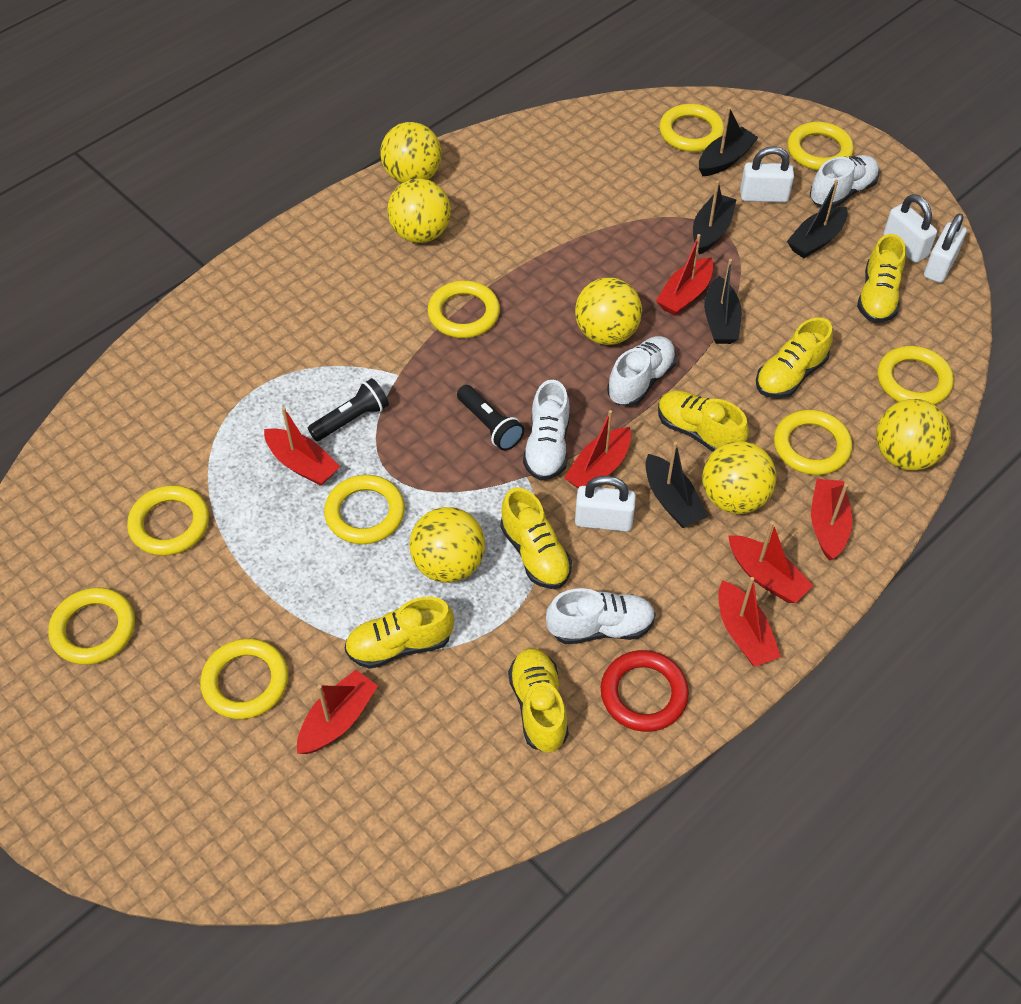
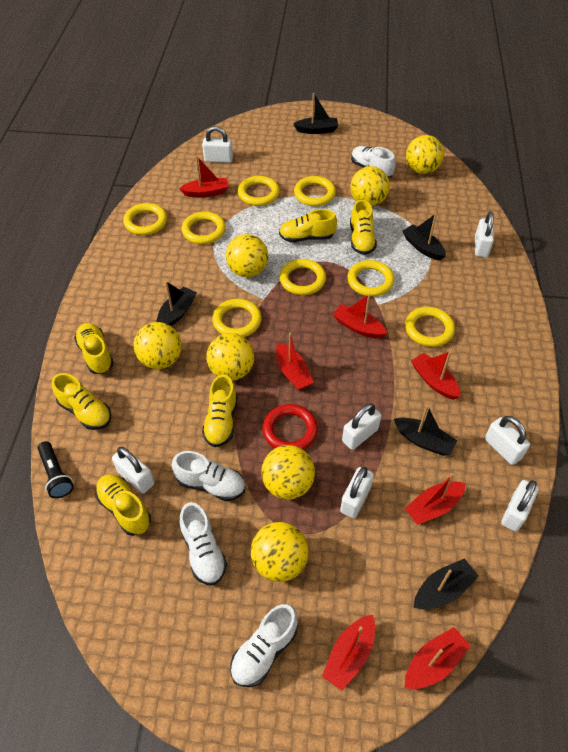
black flashlight: 2 -> 1
white padlock: 4 -> 7
yellow ball: 6 -> 7
yellow ring: 9 -> 8

